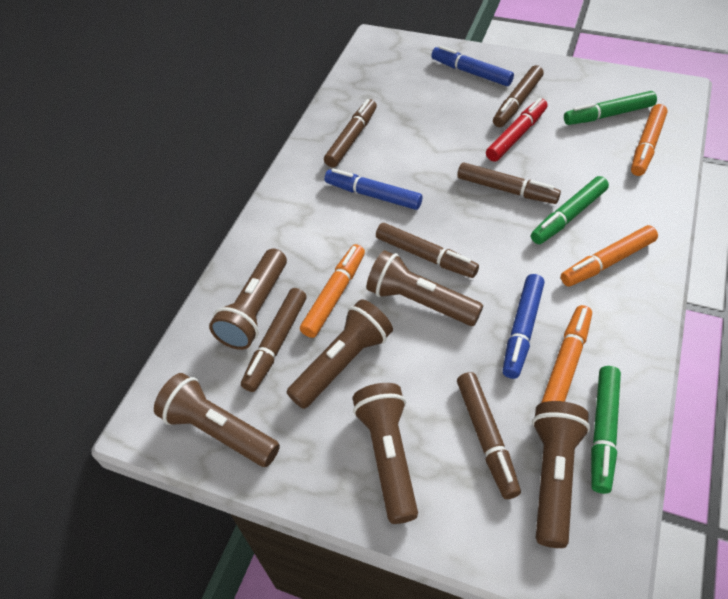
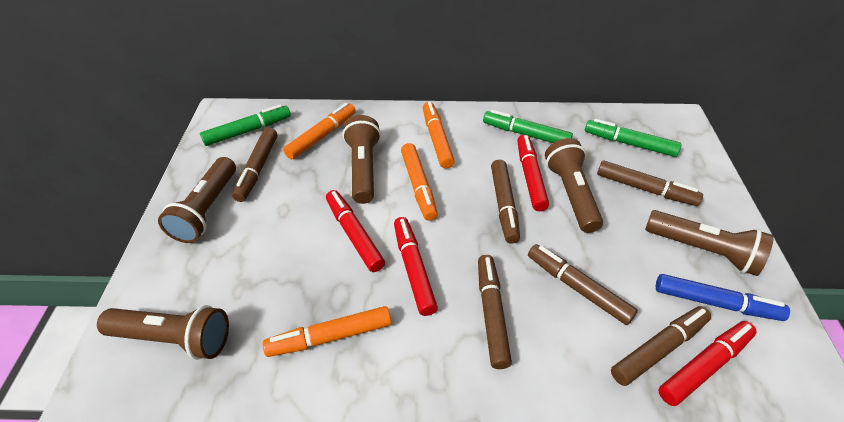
blue marker: 3 -> 1
brown flashlight: 6 -> 5
red marker: 1 -> 4

